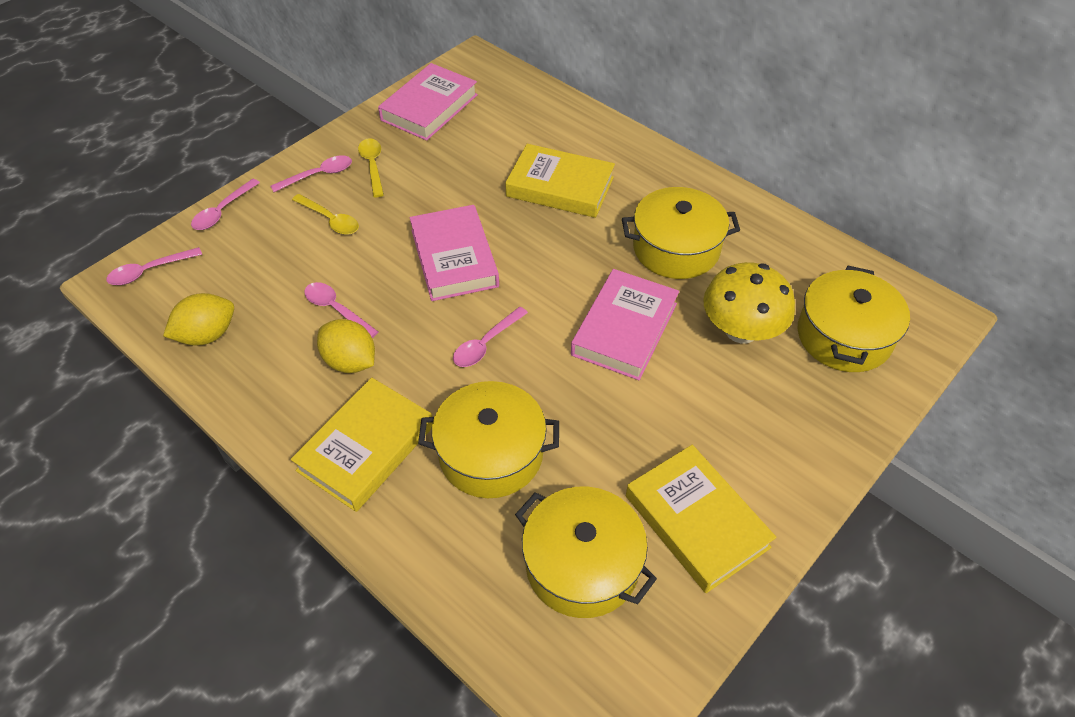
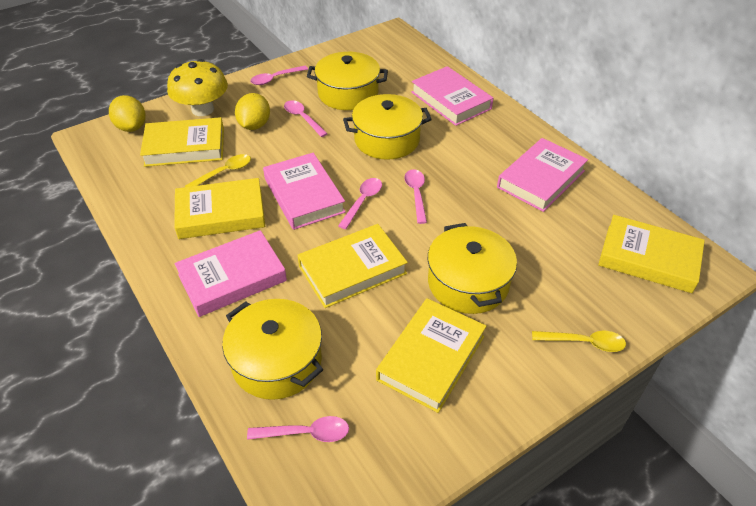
pink book: 3 -> 4
yellow book: 3 -> 5

